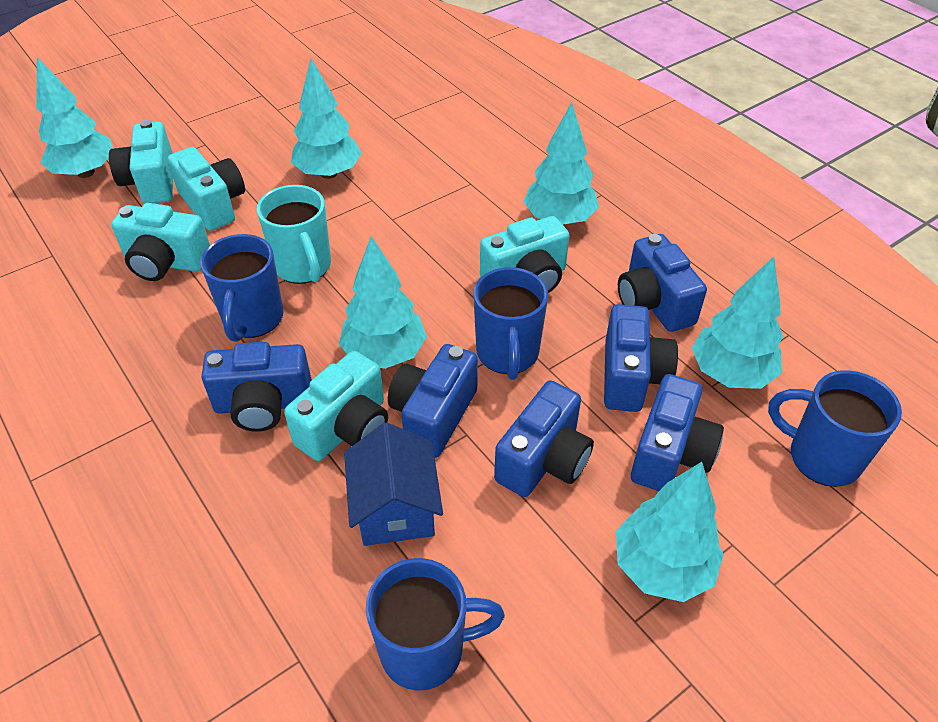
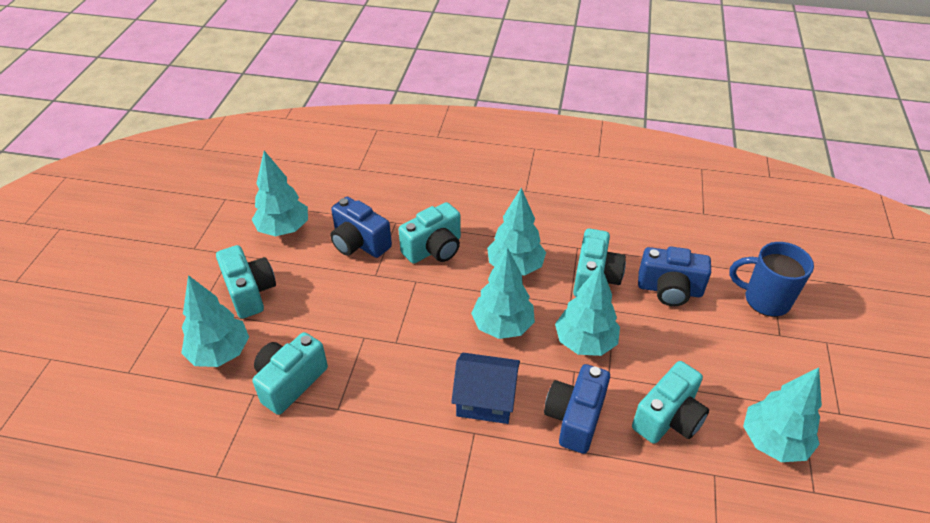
blue camera: 6 -> 3
blue mug: 4 -> 1
turquoise mug: 1 -> 0

